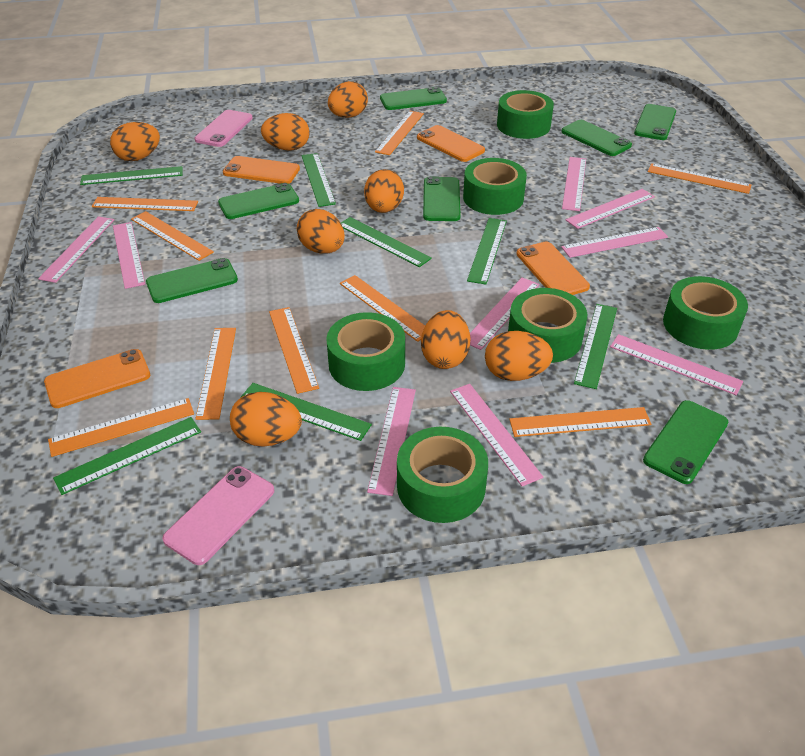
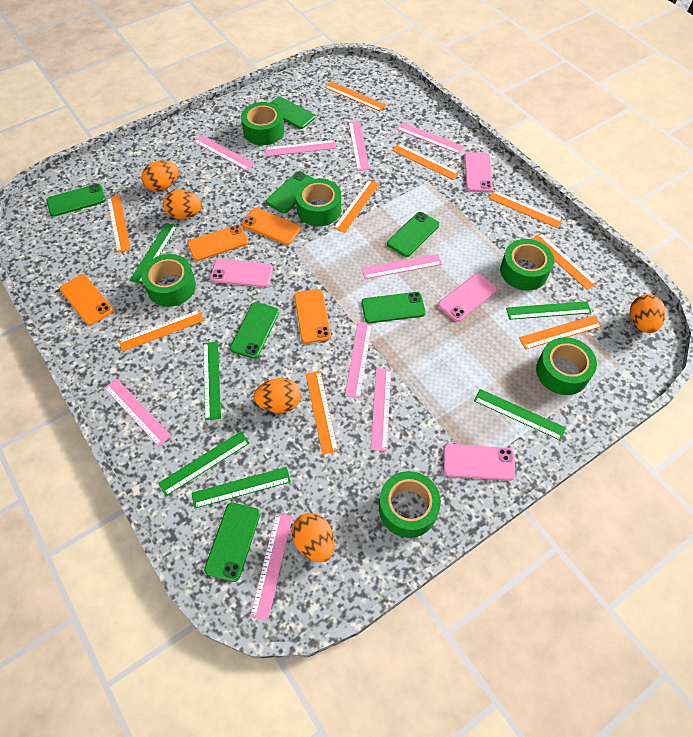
green ruler: 7 -> 6
orange egg: 8 -> 5
pink phone: 2 -> 4

